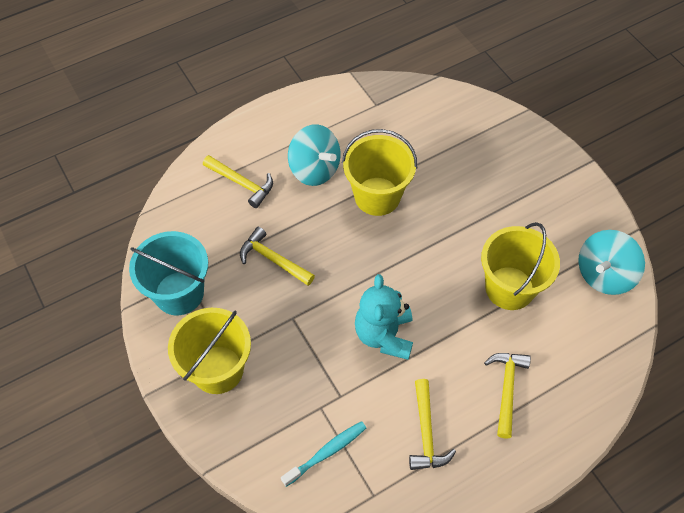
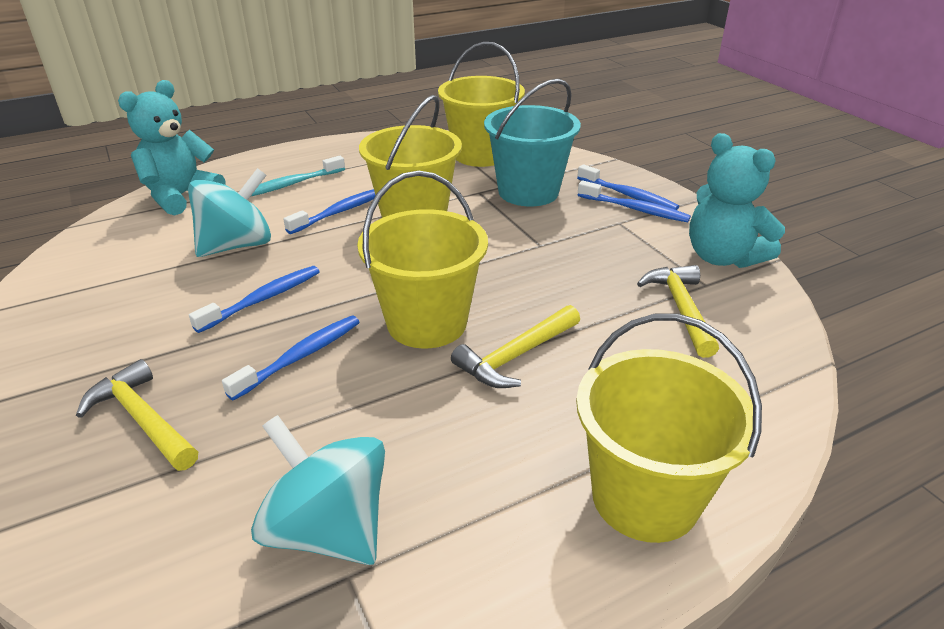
blue toothbrush: 0 -> 5
turquoise teddy bear: 1 -> 2
yellow bucket: 3 -> 4
yellow hammer: 4 -> 3

